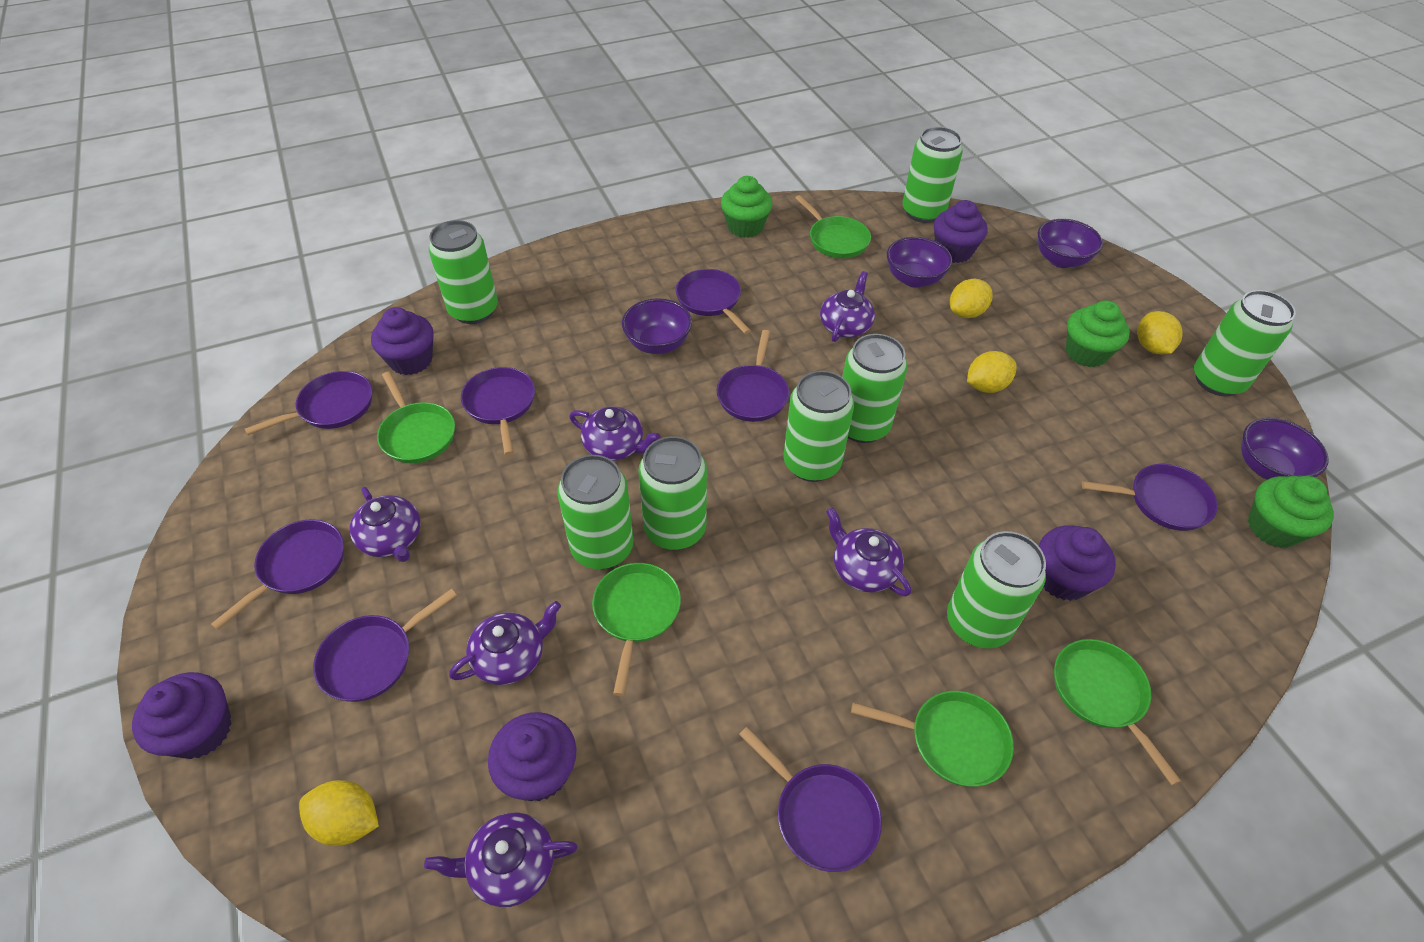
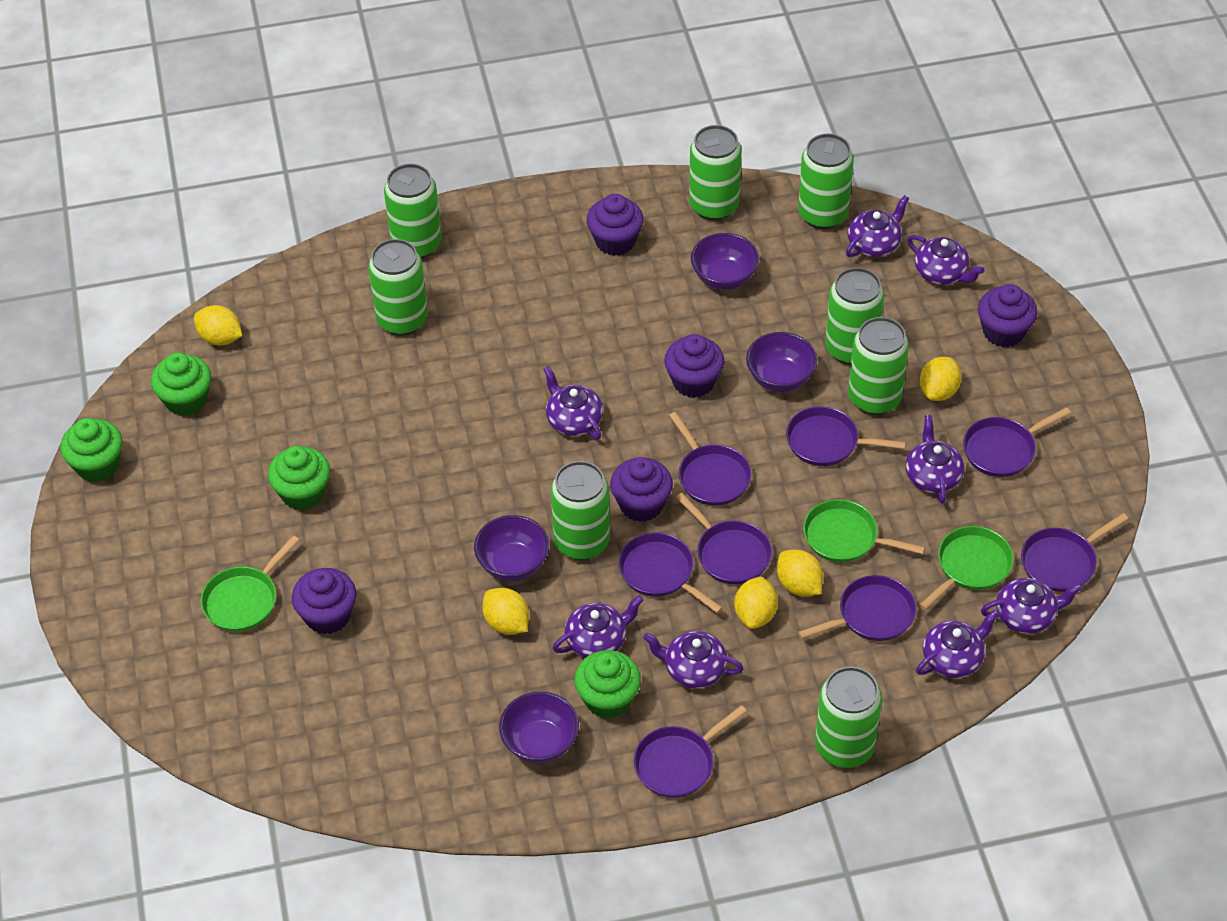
green cupcake: 3 -> 4
green pan: 5 -> 3
purple teapot: 6 -> 8
yellow lemon: 4 -> 5

